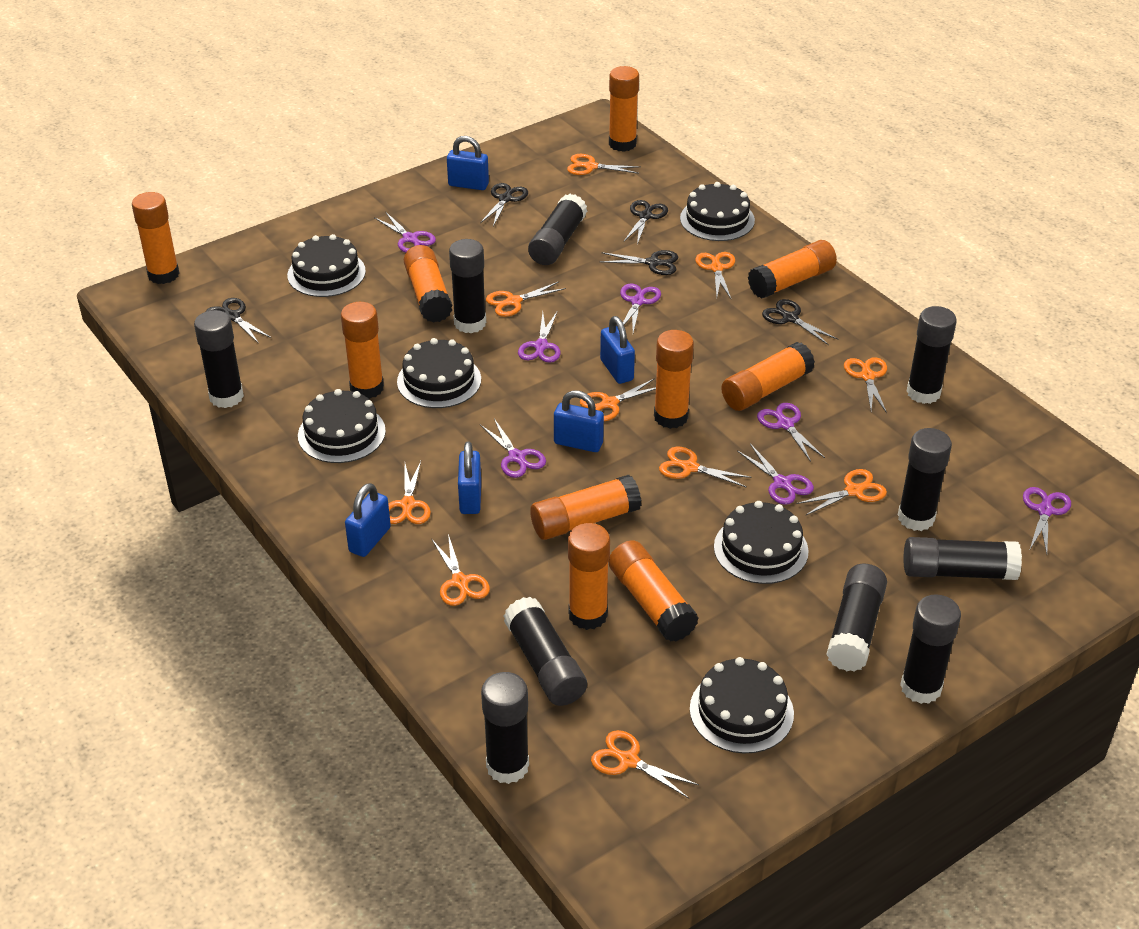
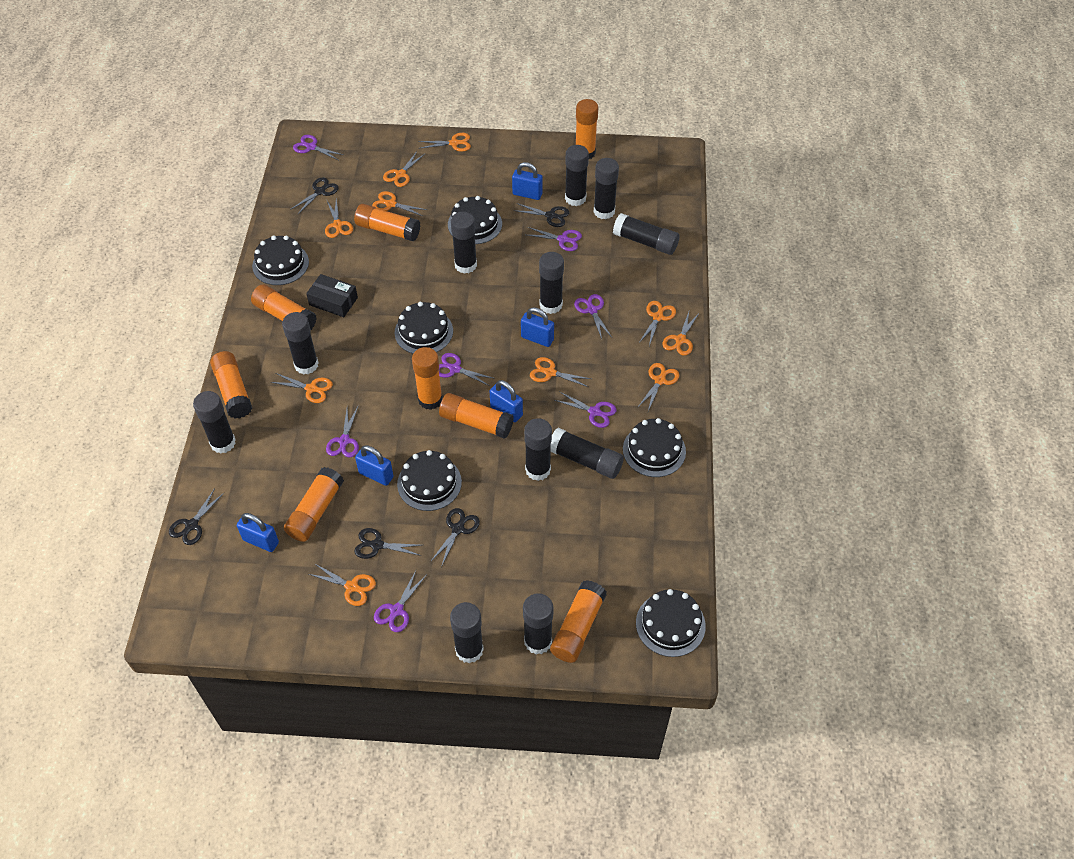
black box: 0 -> 1
black glue stick: 10 -> 11
orange glue stick: 10 -> 8

